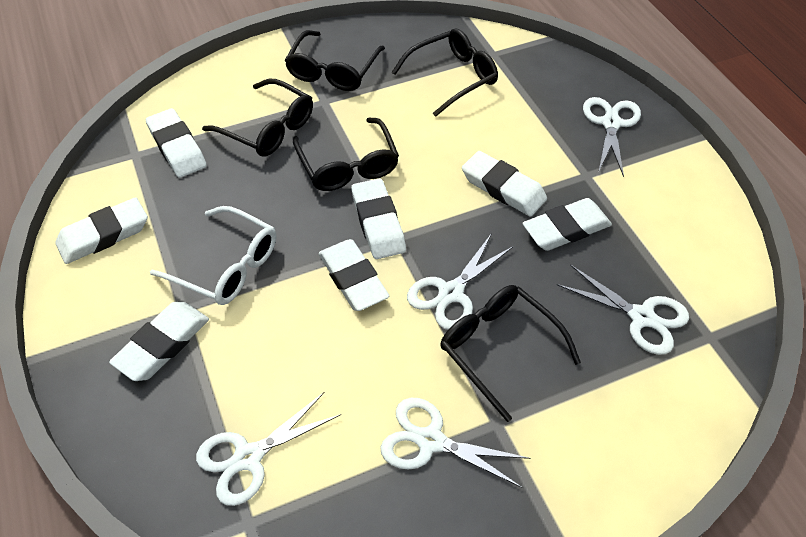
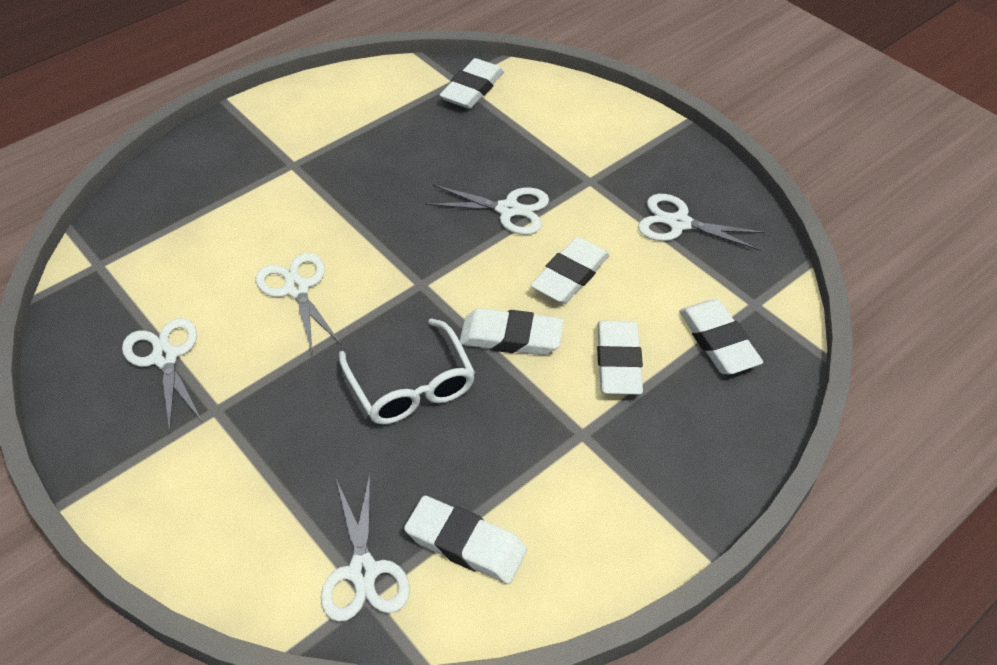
black glasses: 5 -> 0
white eraser: 7 -> 6

